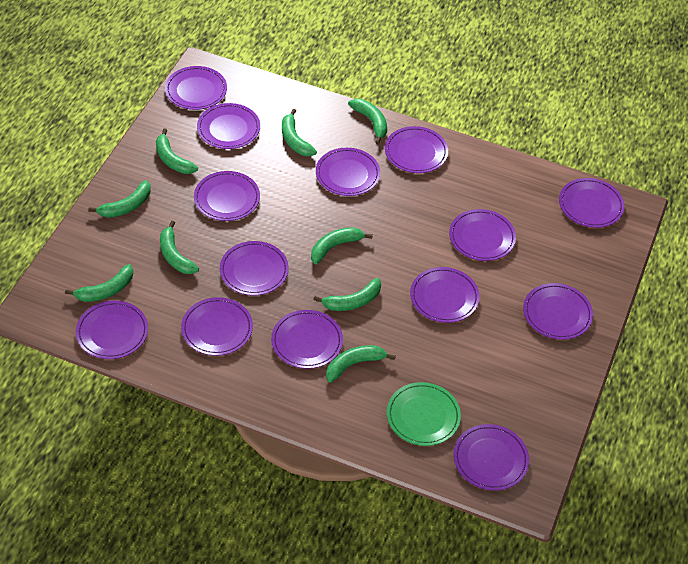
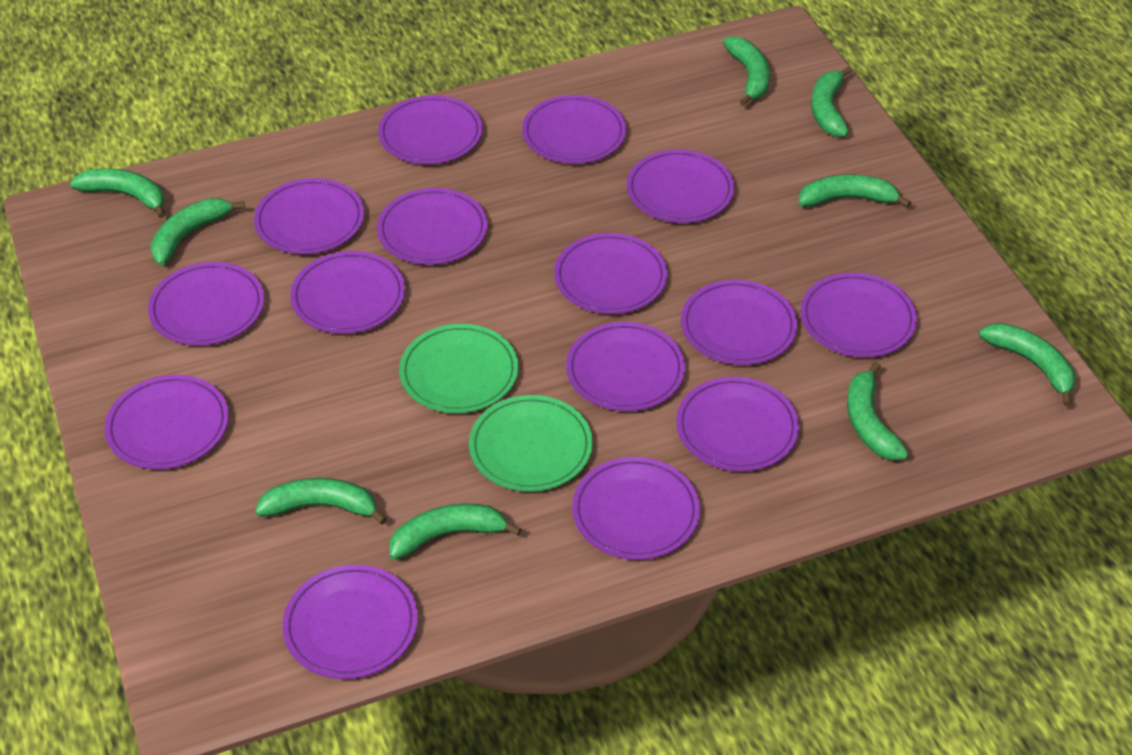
green plate: 1 -> 2
purple plate: 14 -> 15

